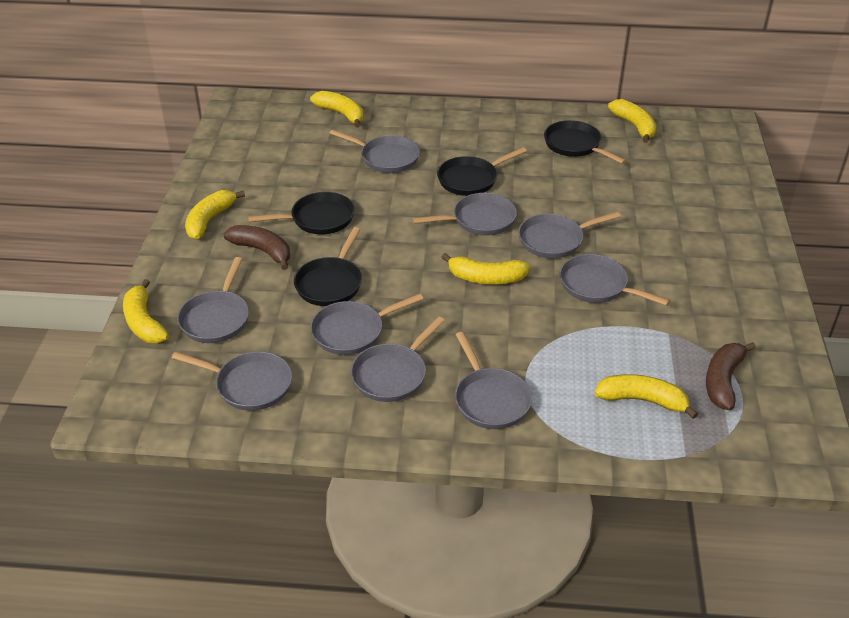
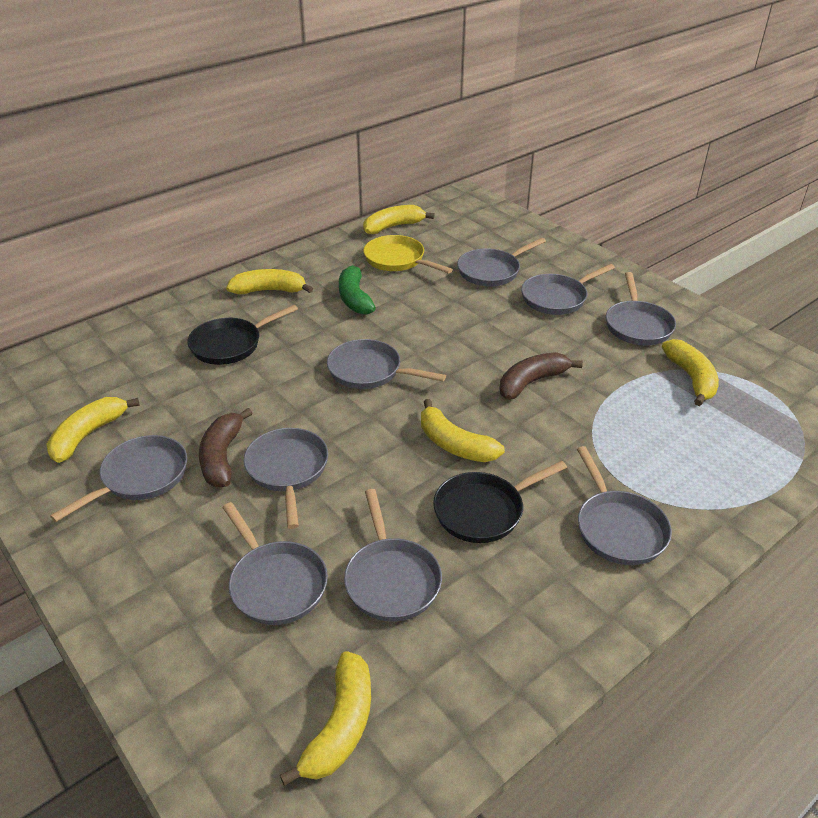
black pan: 4 -> 2
green banana: 0 -> 1
yellow pan: 0 -> 1

